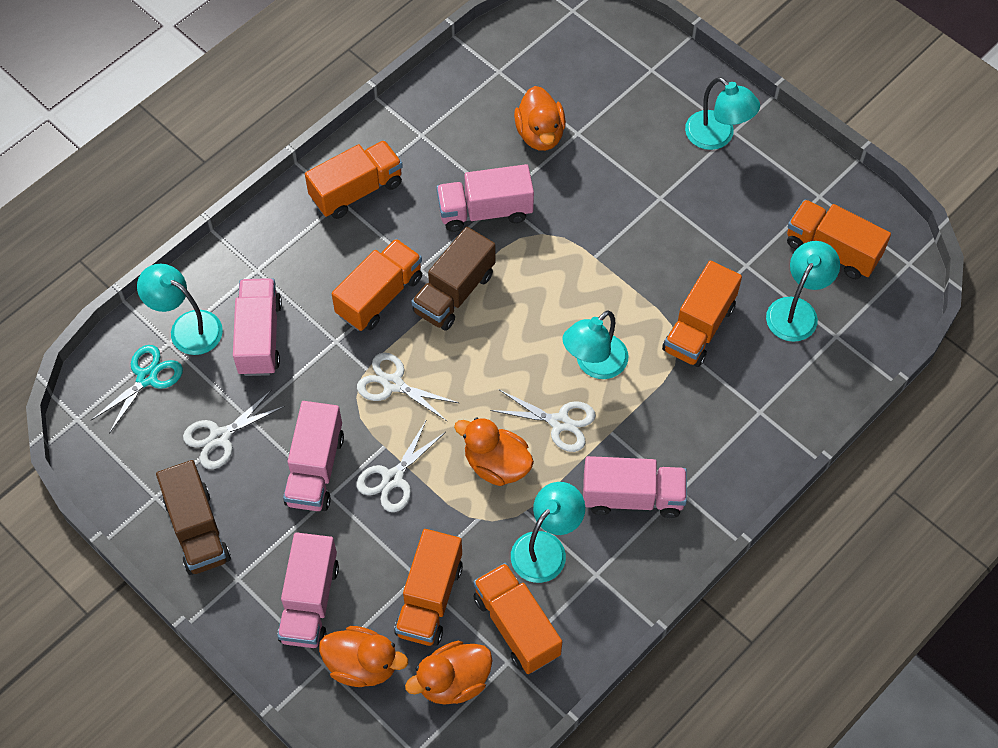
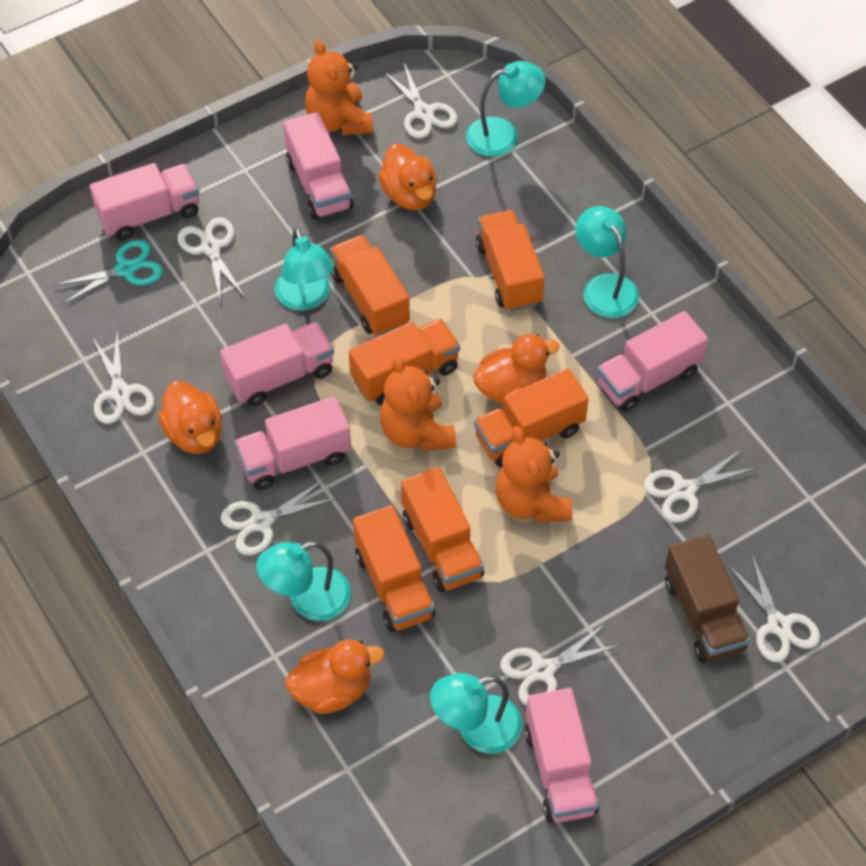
brown truck: 2 -> 1
orange teddy bear: 0 -> 3
pink truck: 5 -> 6
white scissors: 4 -> 7

